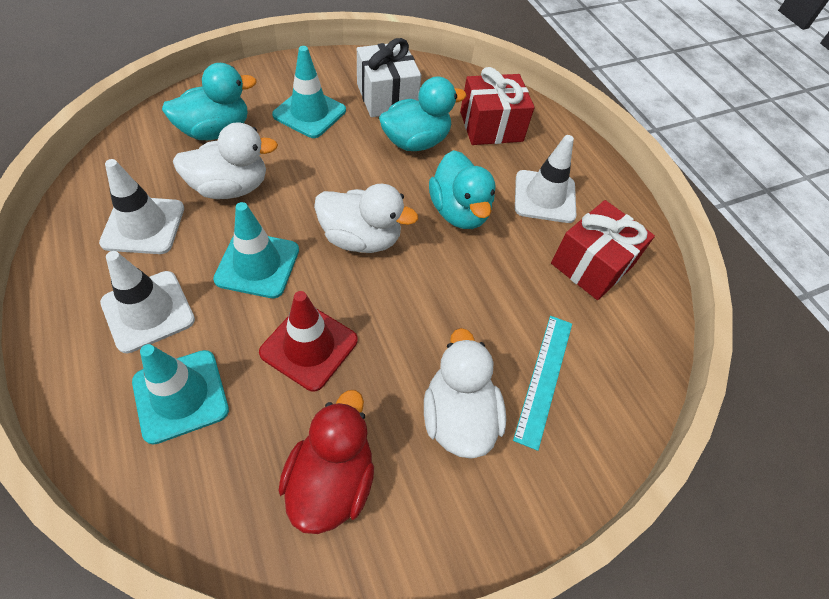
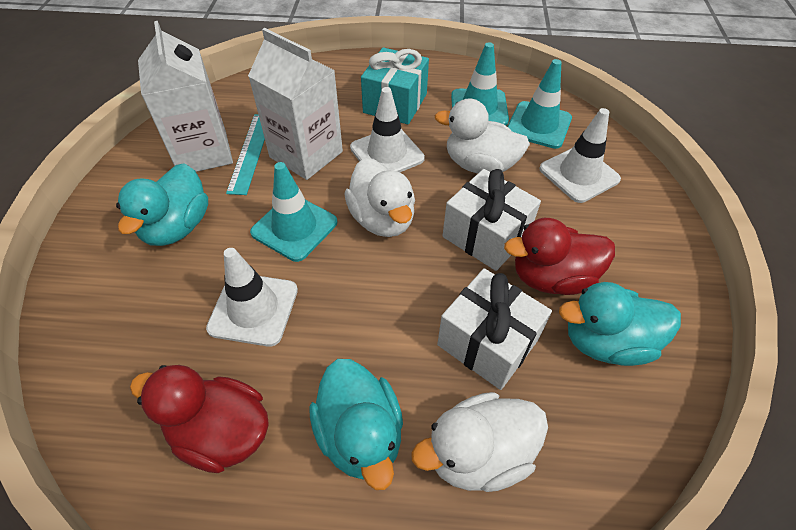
red duck: 1 -> 2
red gift: 2 -> 0
red traffic cone: 1 -> 0
turquoise gift: 0 -> 1
white carton: 0 -> 2
white gift: 1 -> 2

